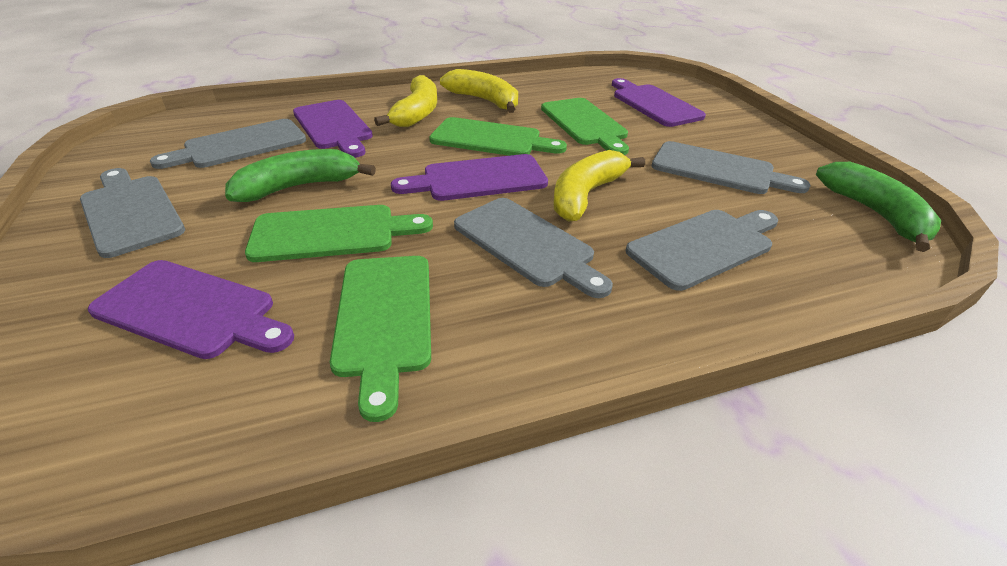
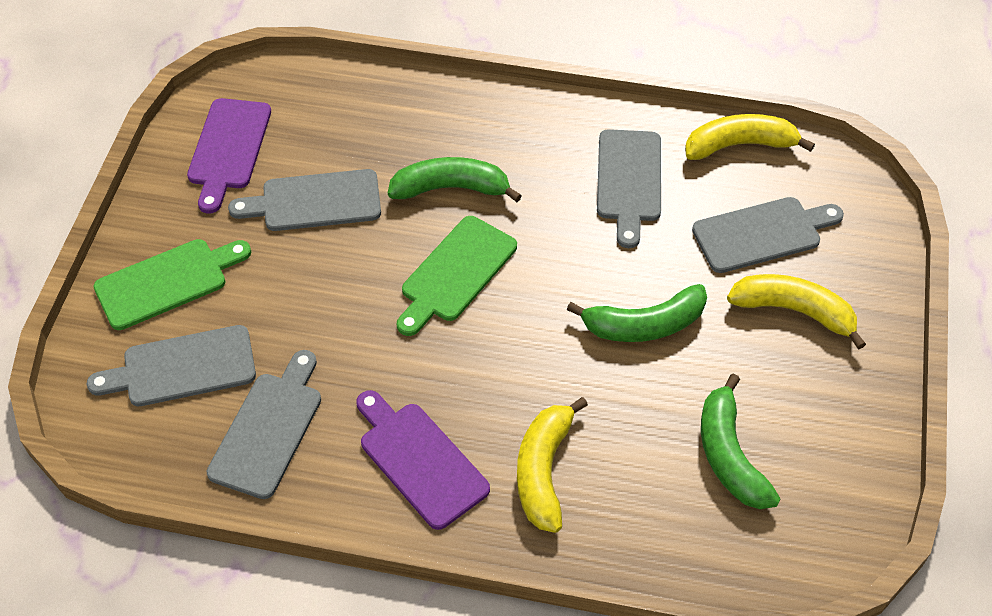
green banana: 2 -> 3
green cutting board: 4 -> 2
purple cutting board: 4 -> 2

